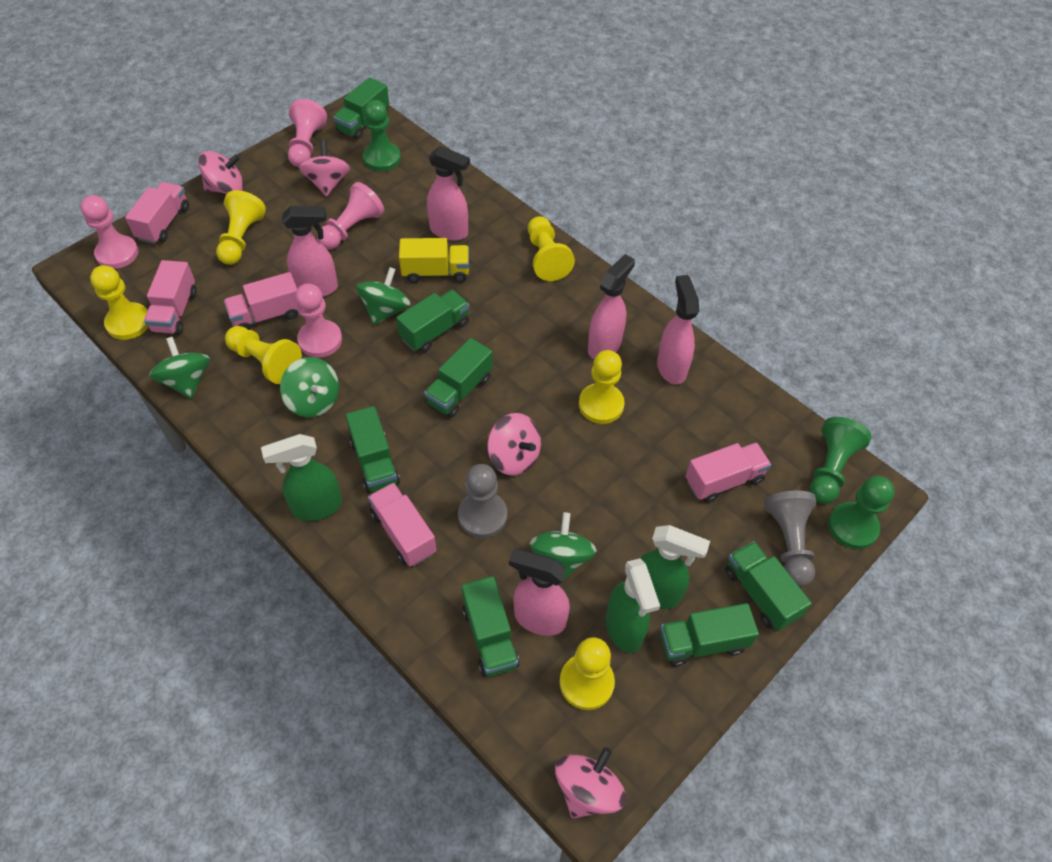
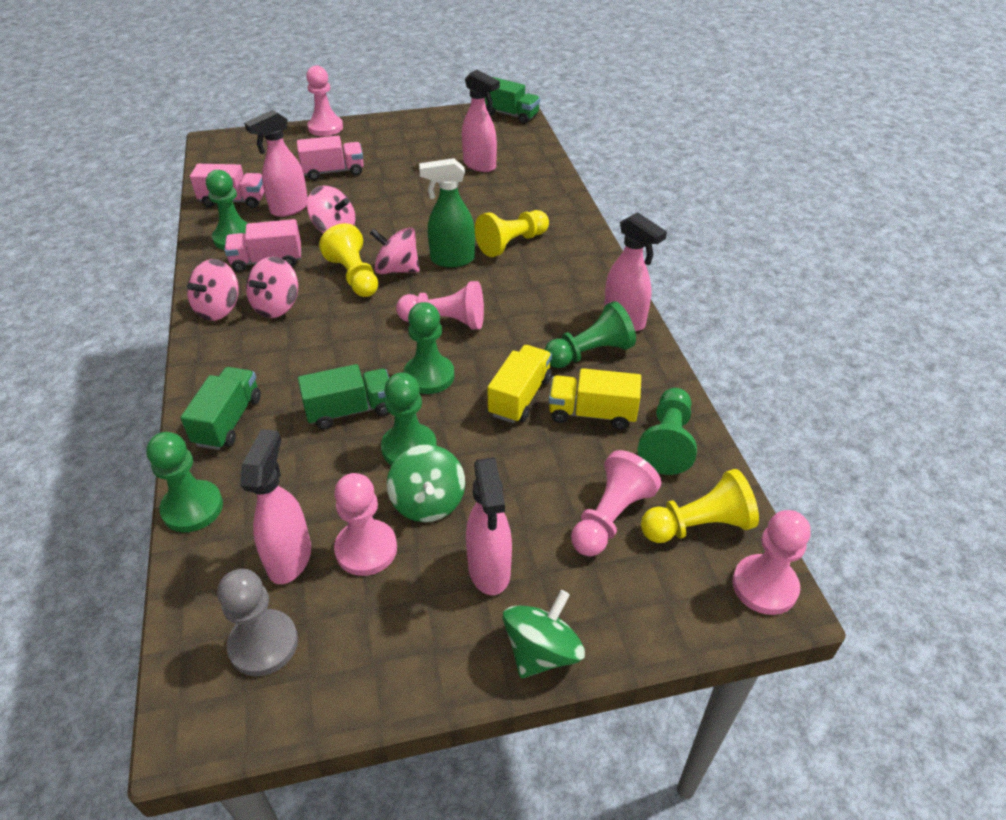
green pawn: 3 -> 6
green spinning top: 4 -> 2
green spray bottle: 3 -> 1
green truck: 7 -> 3
grey pawn: 2 -> 1
pink pawn: 4 -> 5
pink truck: 5 -> 3
yellow pawn: 6 -> 3
yellow truck: 1 -> 2

